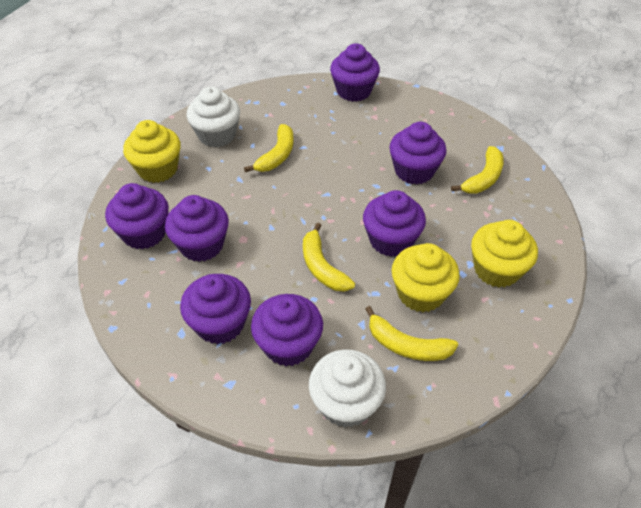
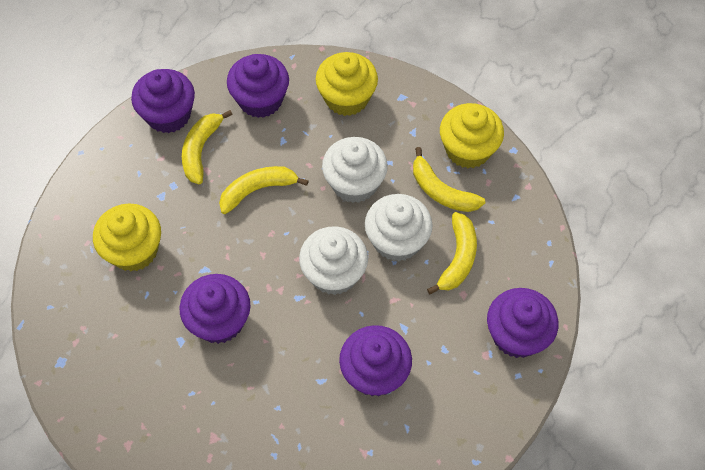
purple cupcake: 7 -> 5
white cupcake: 2 -> 3

